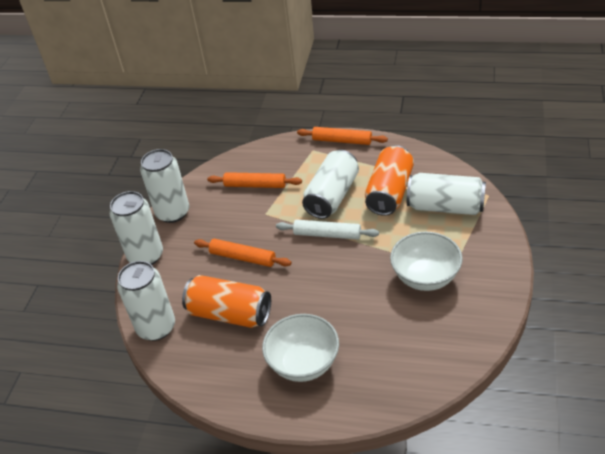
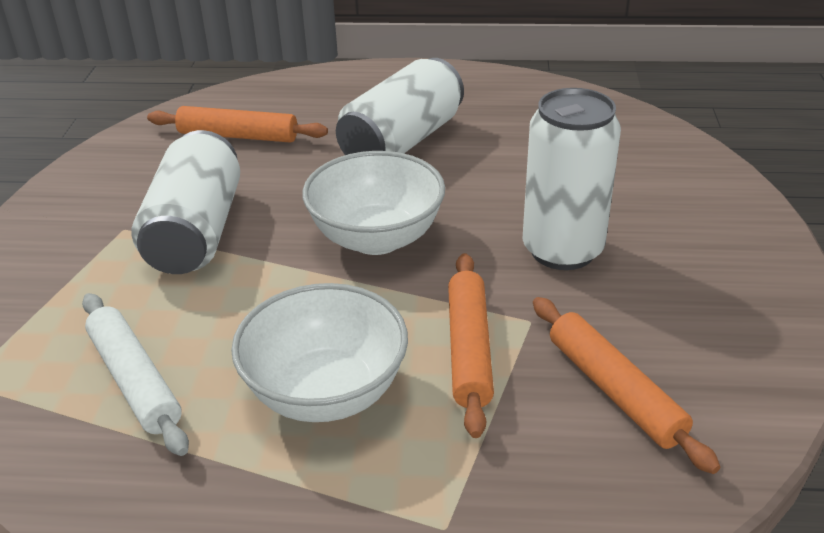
orange can: 2 -> 0
white can: 5 -> 3

